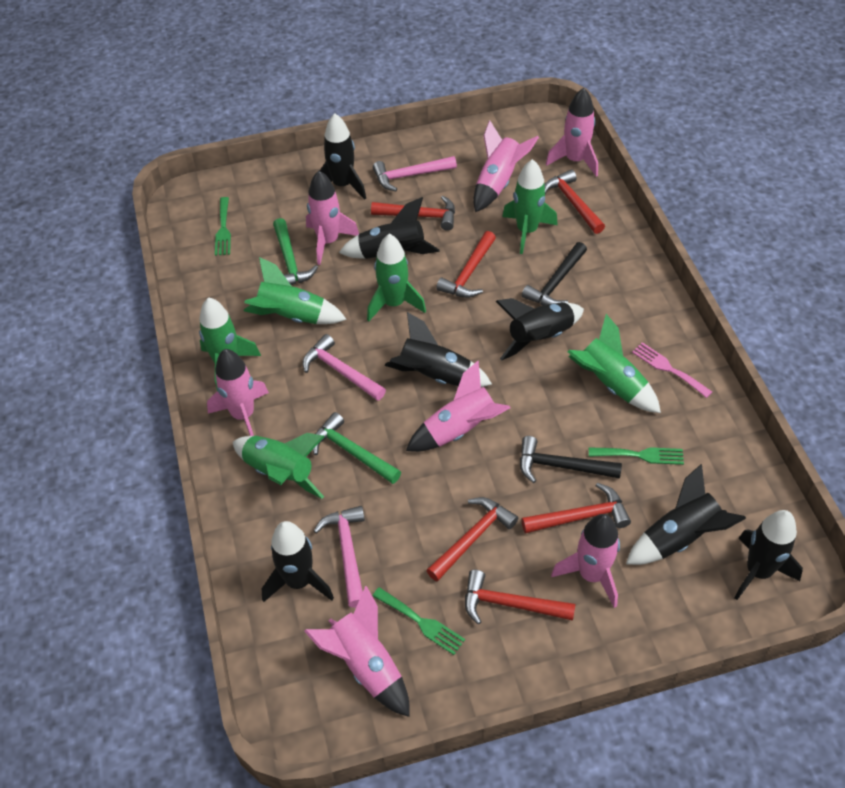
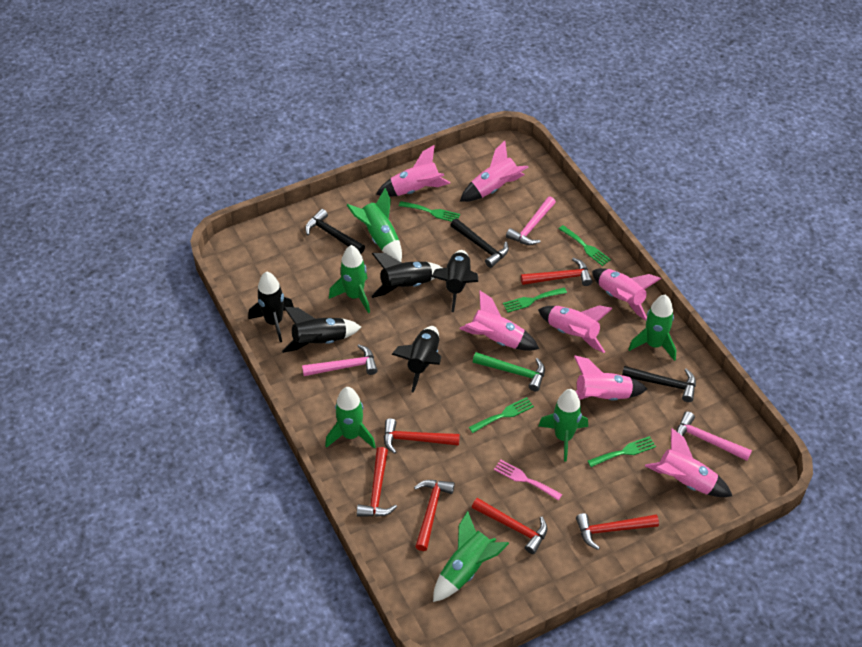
black hammer: 2 -> 3
black rocket: 7 -> 5
green fork: 3 -> 5
green hammer: 2 -> 1

